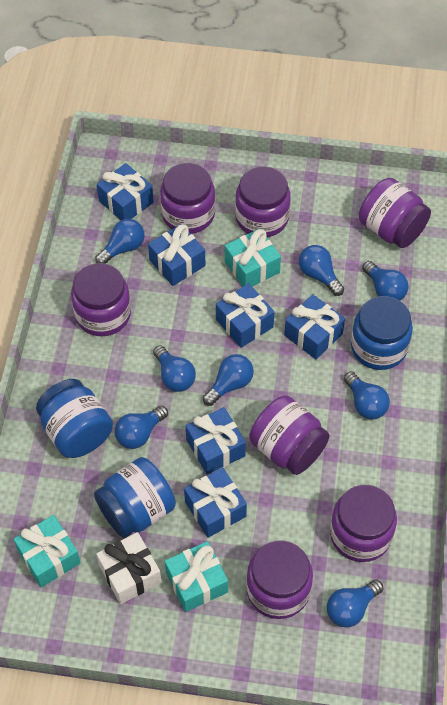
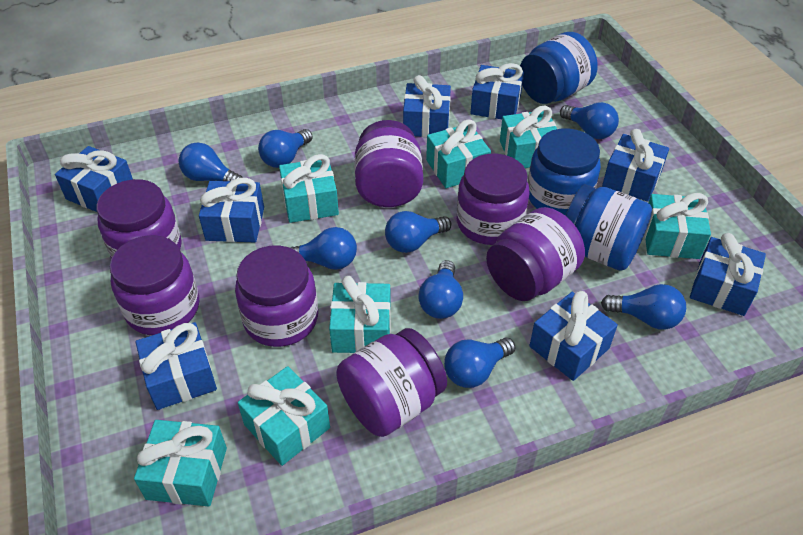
blue gift: 6 -> 8
turquoise gift: 3 -> 7
white gift: 1 -> 0

